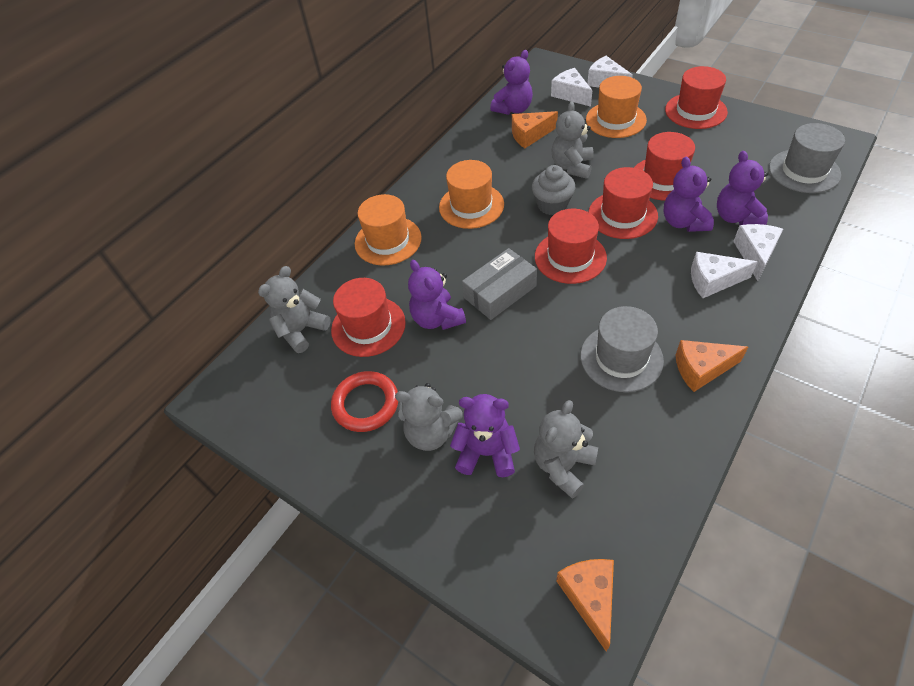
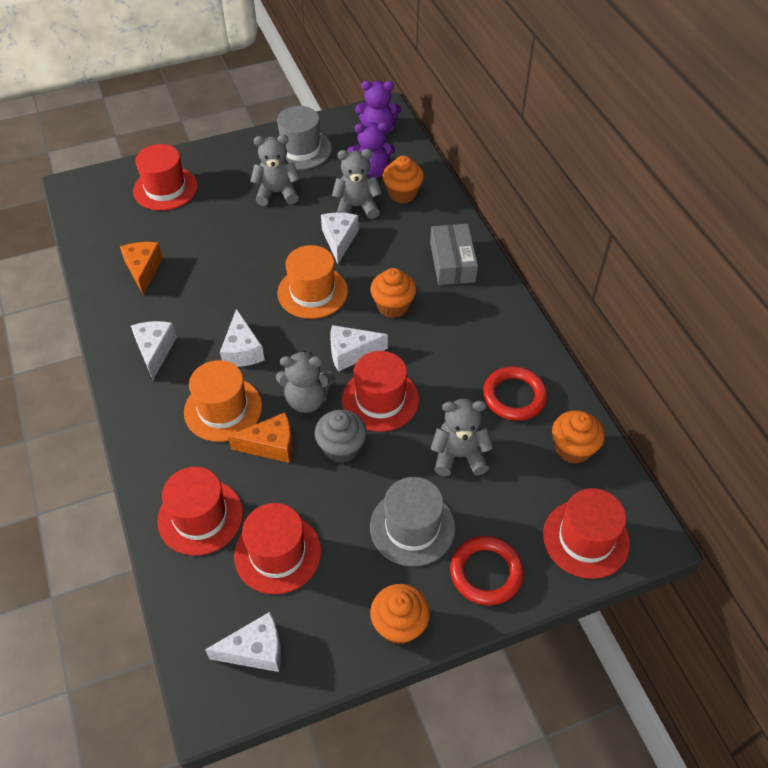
orange cheese: 3 -> 2
orange cupcake: 0 -> 4
orange hat: 3 -> 2
purple teddy bear: 5 -> 2
red ring: 1 -> 2
white cheese: 4 -> 5

